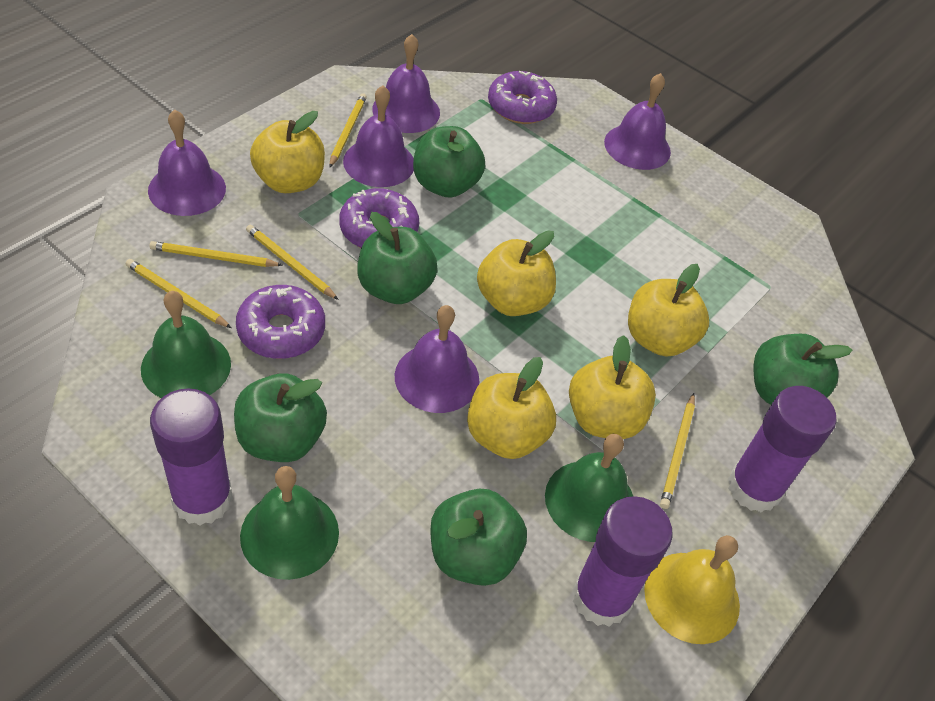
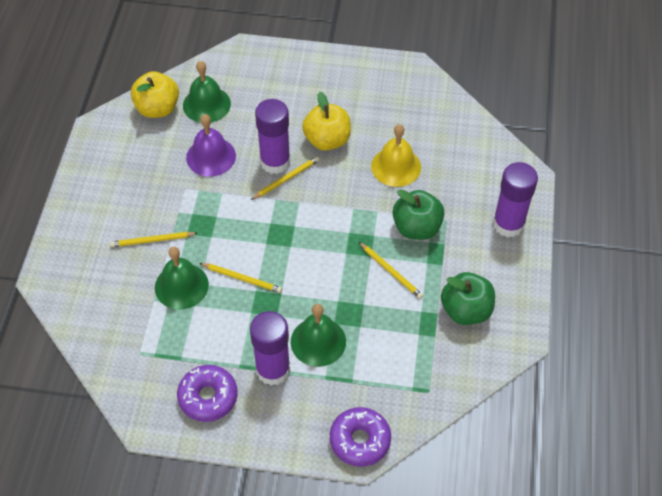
green apple: 5 -> 2
purple bell: 5 -> 1
purple donut: 3 -> 2
yellow apple: 5 -> 2
yellow pencil: 5 -> 4

